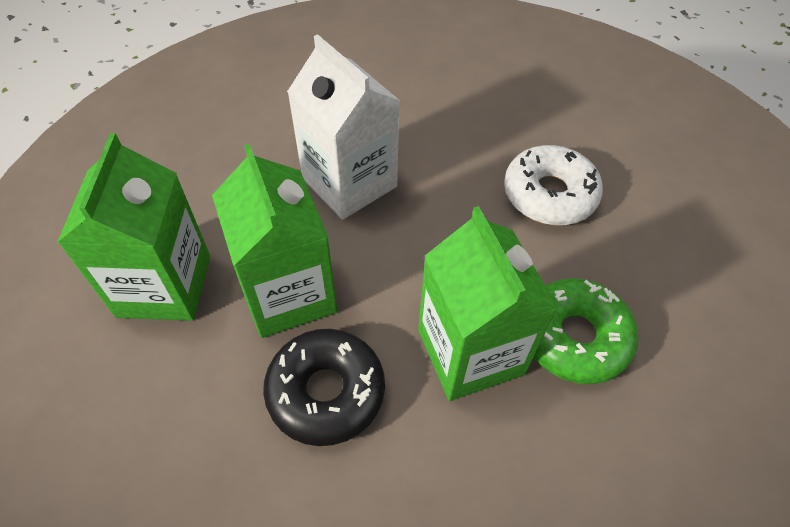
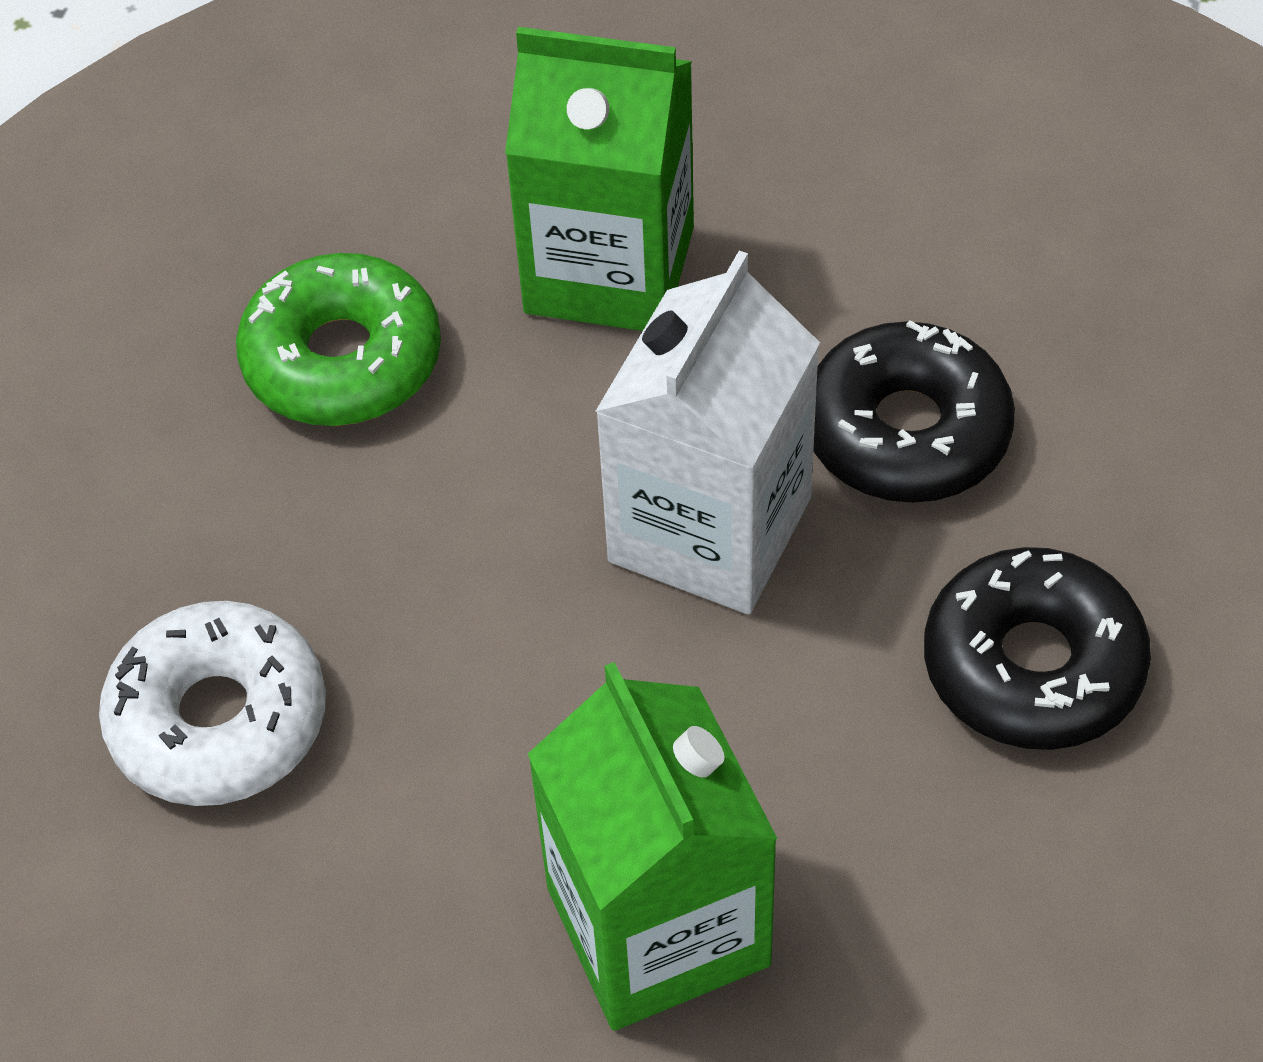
black donut: 1 -> 2
green carton: 3 -> 2

